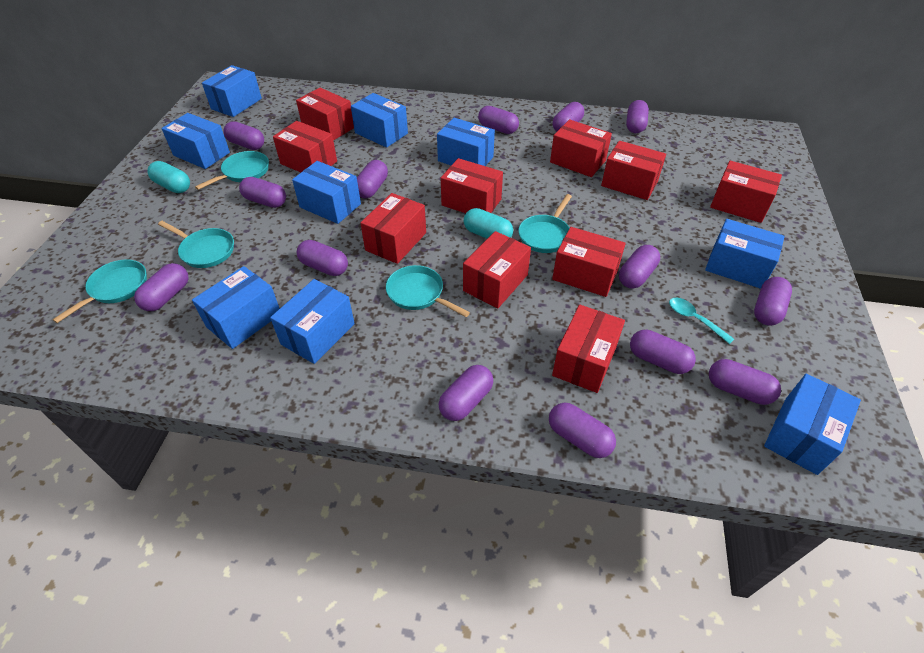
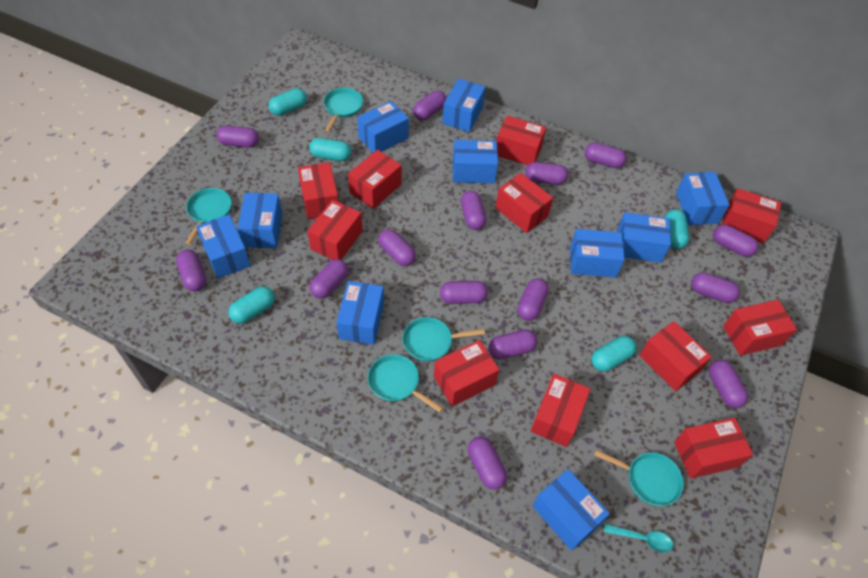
blue box: 9 -> 10
purple capsule: 14 -> 15
red box: 10 -> 11
turquoise capsule: 2 -> 5

